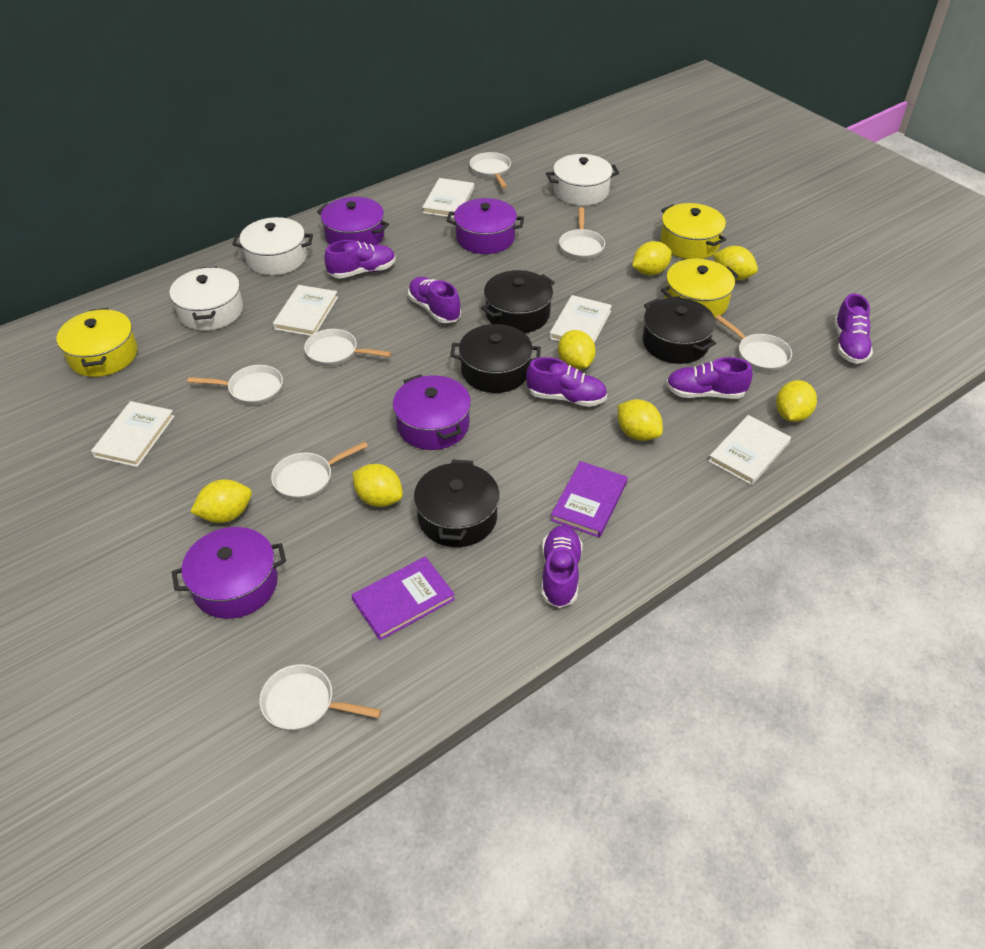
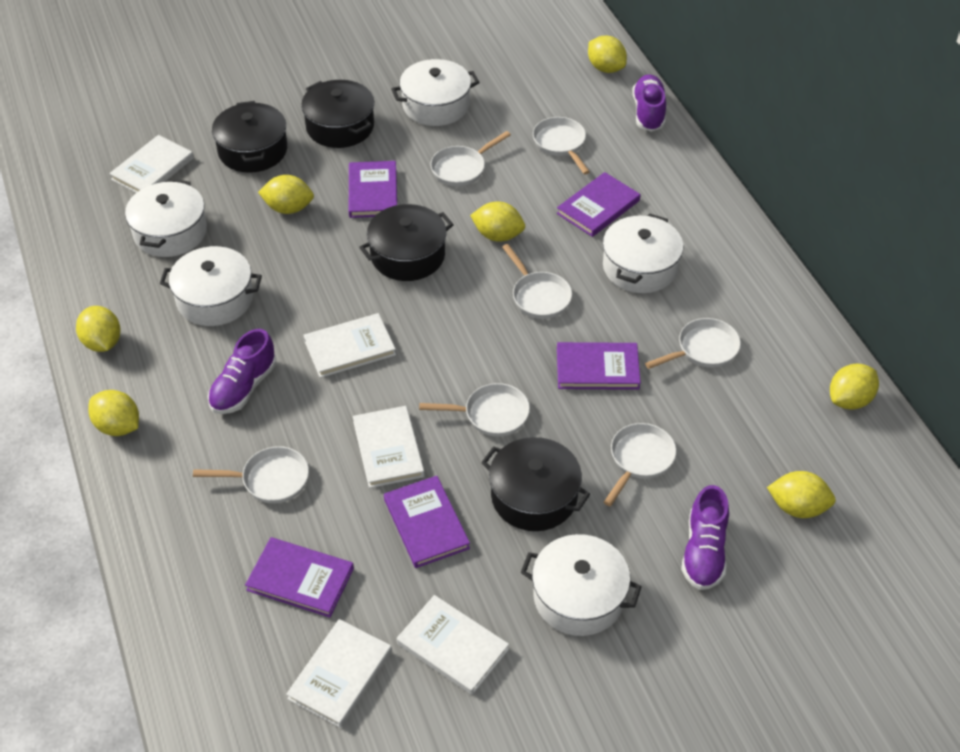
purple book: 2 -> 5
purple pot: 4 -> 0
purple shoe: 6 -> 3
white pot: 3 -> 5
yellow pot: 3 -> 0

